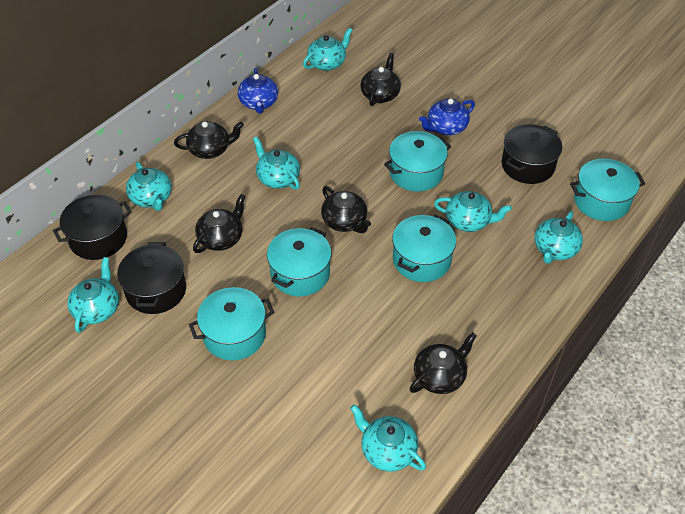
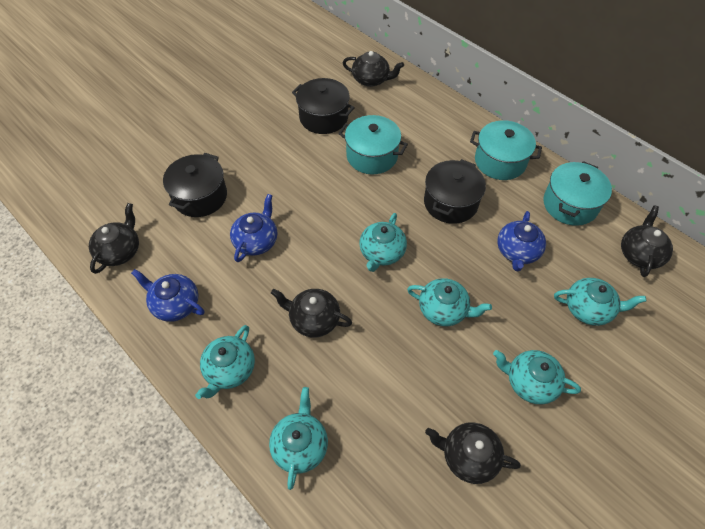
blue teapot: 2 -> 3
turquoise pot: 5 -> 3
turquoise teapot: 7 -> 6

